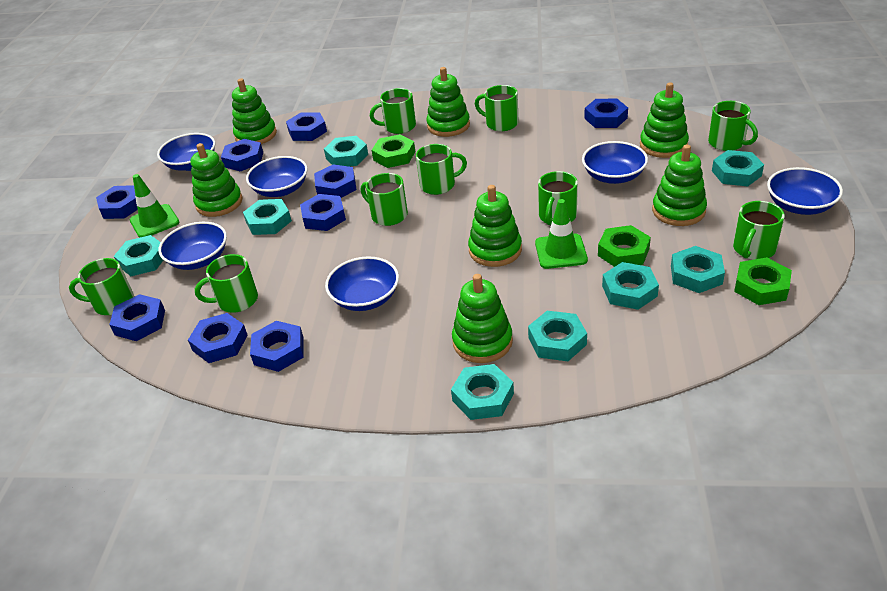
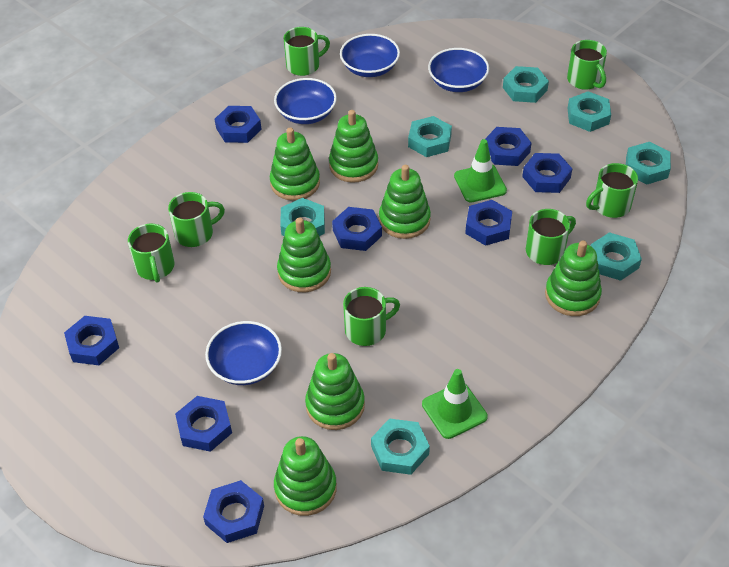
blue bowl: 6 -> 4
blue nut: 9 -> 8
green mug: 9 -> 7
green nut: 3 -> 0
turquoise nut: 8 -> 7

